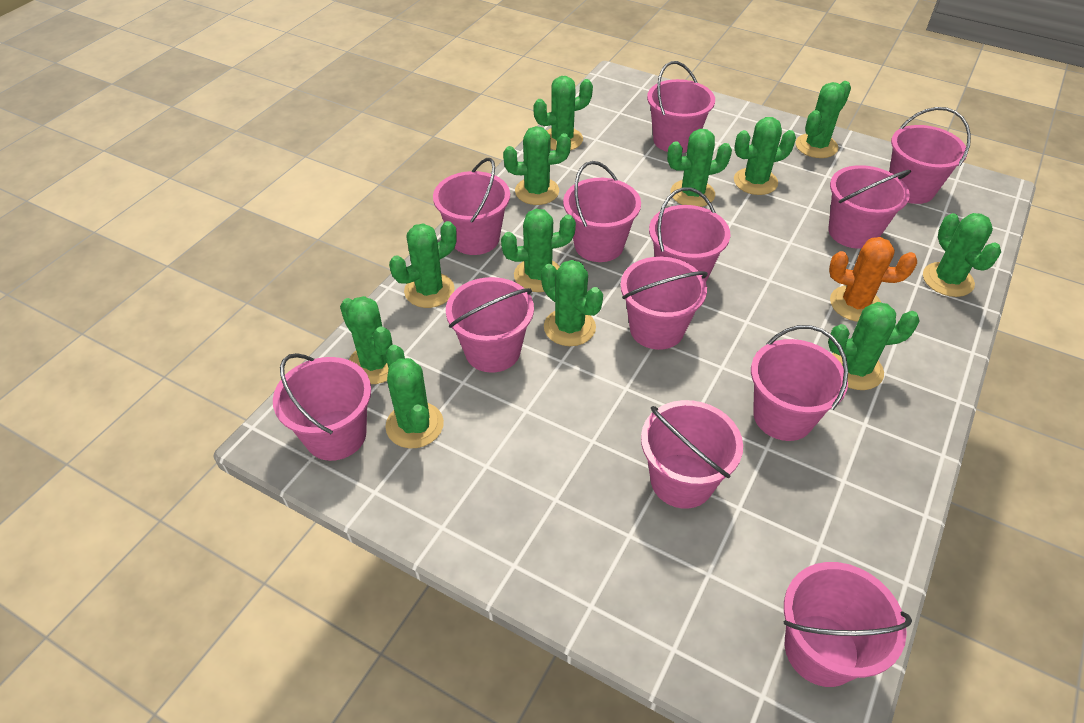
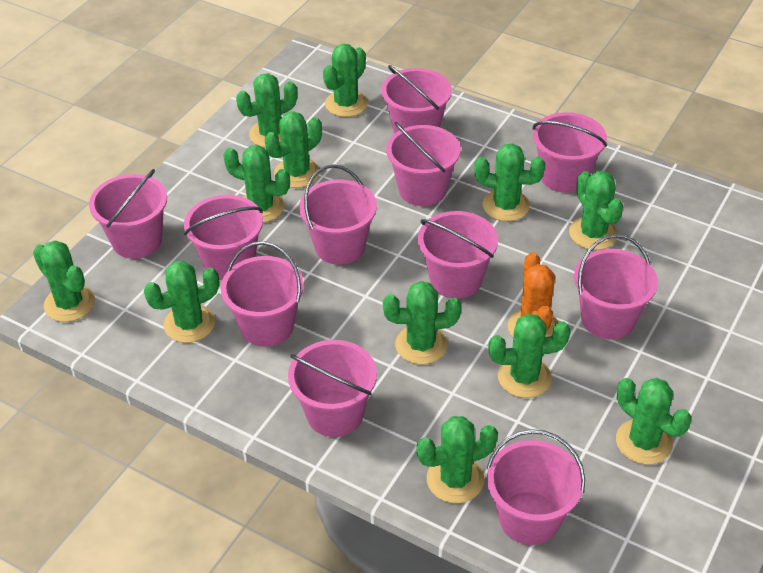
pink bucket: 12 -> 11

